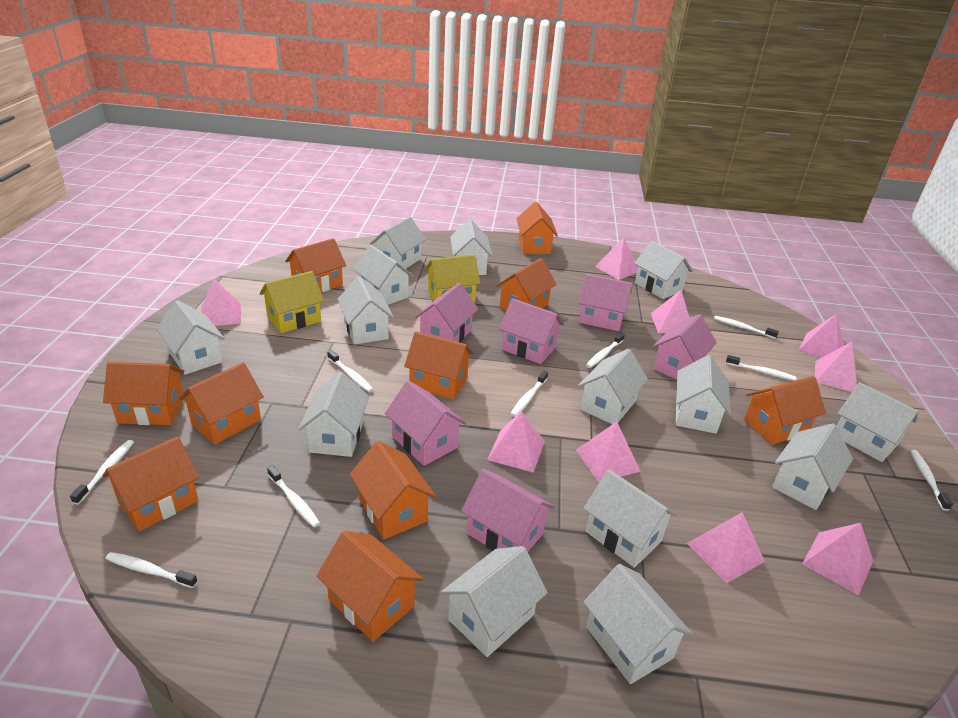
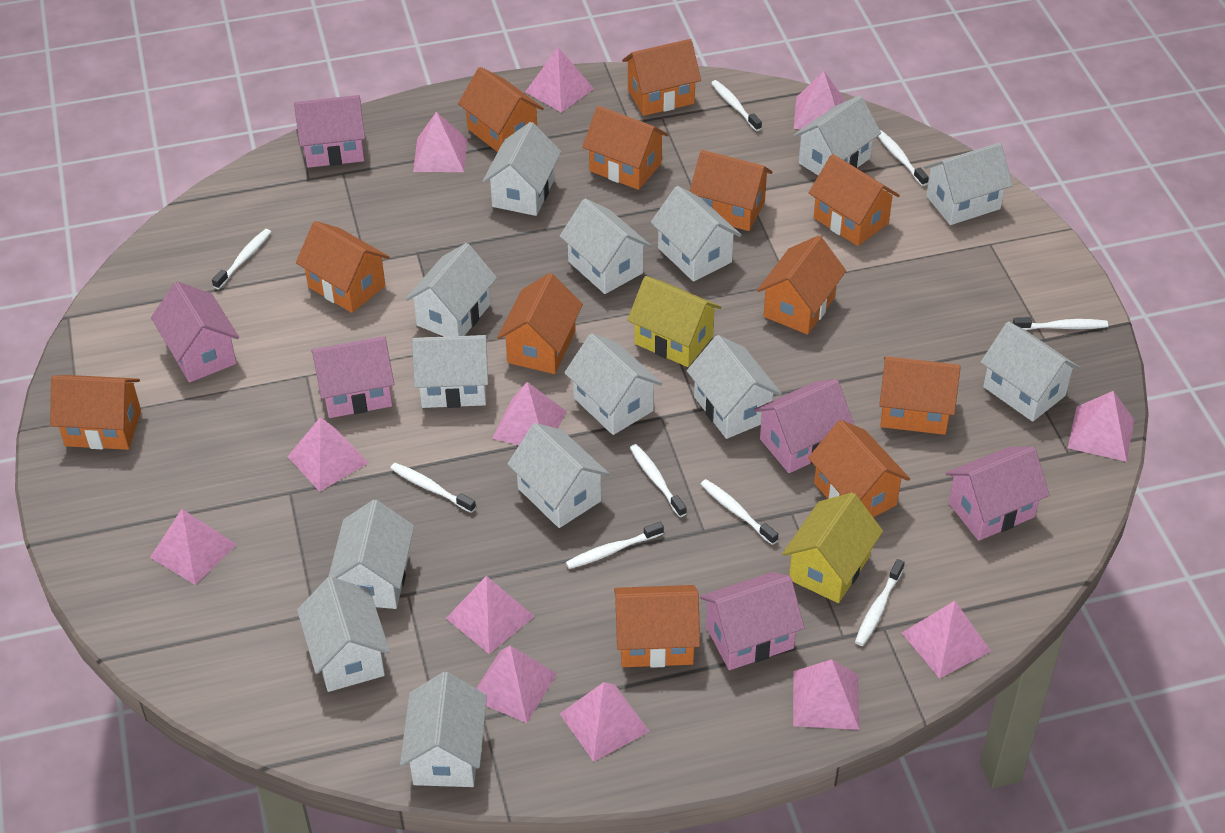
orange house: 10 -> 12
pink pyramid: 9 -> 12

